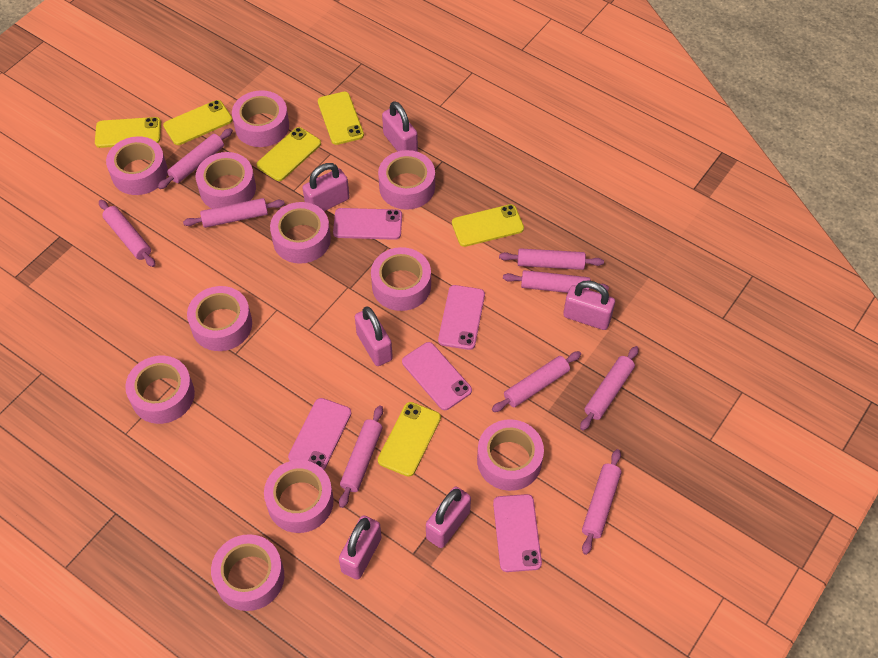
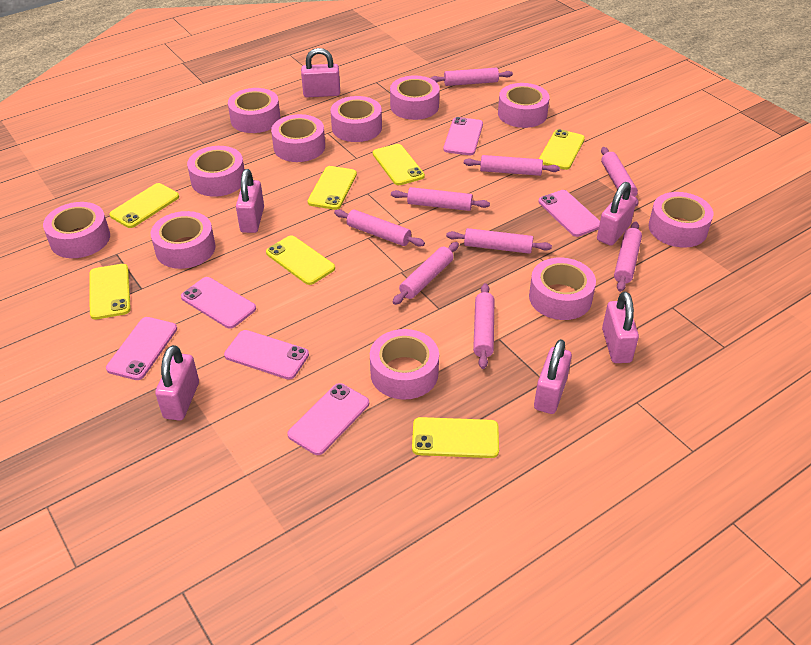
pink phone: 5 -> 6
yellow phone: 6 -> 7

